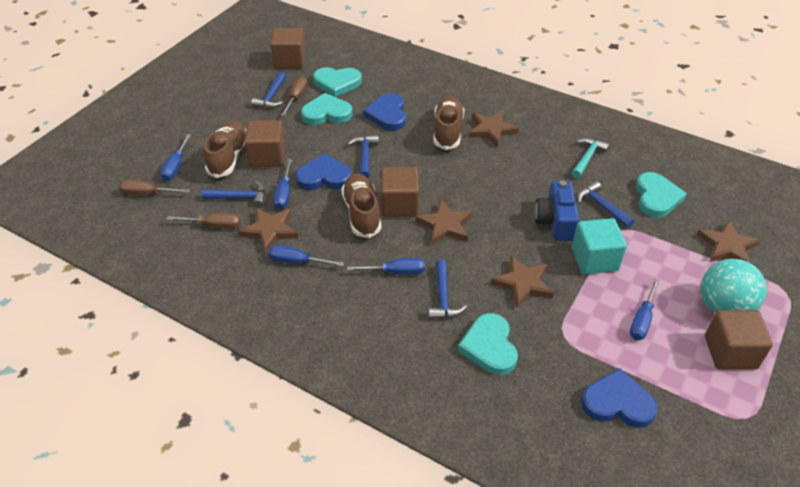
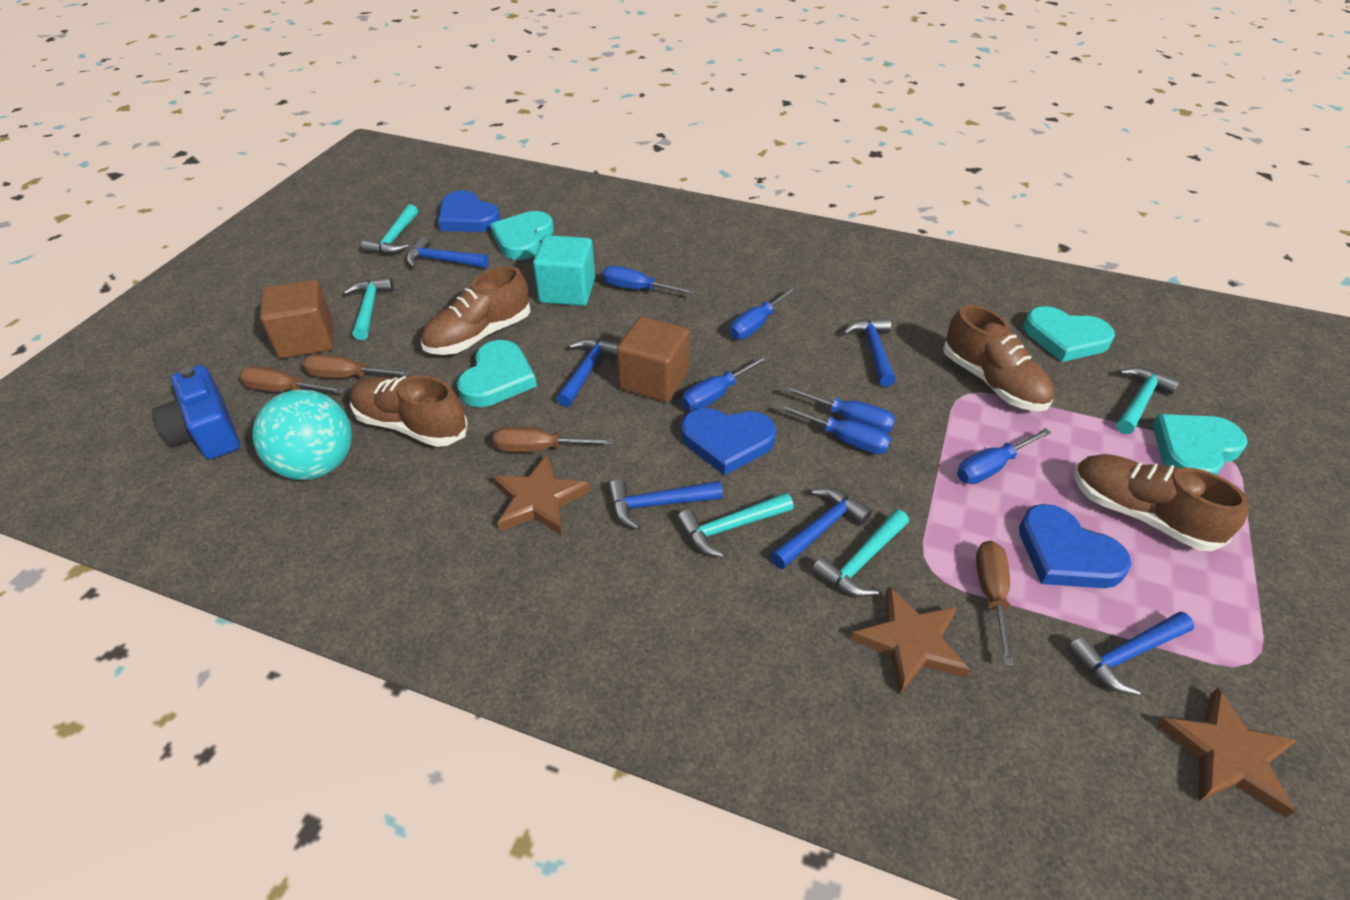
blue hammer: 5 -> 6
blue screwdriver: 5 -> 6
brown cube: 4 -> 2
brown screwdriver: 3 -> 4
brown shoe: 3 -> 4
brown star: 5 -> 3
turquoise hammer: 1 -> 5

